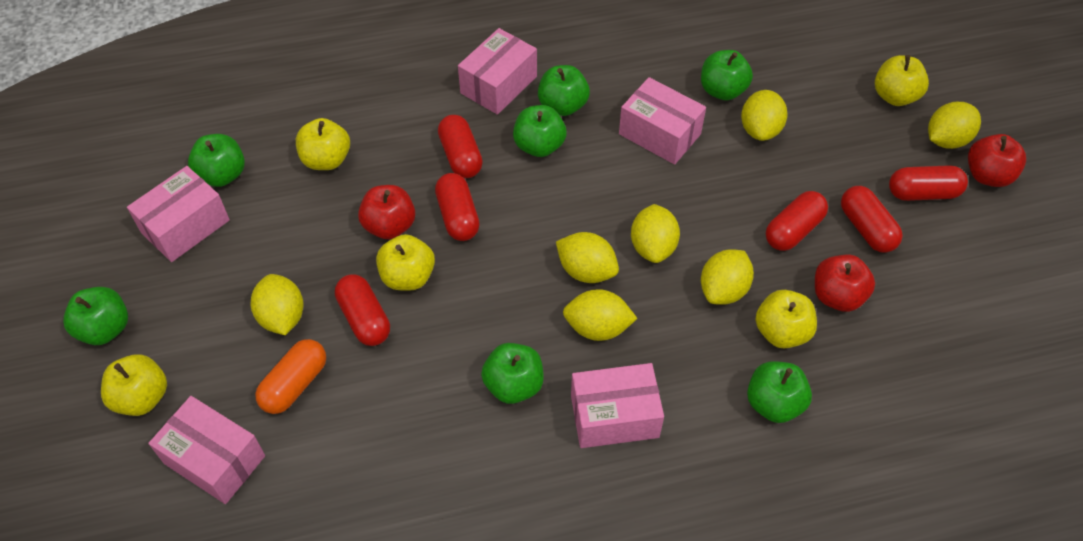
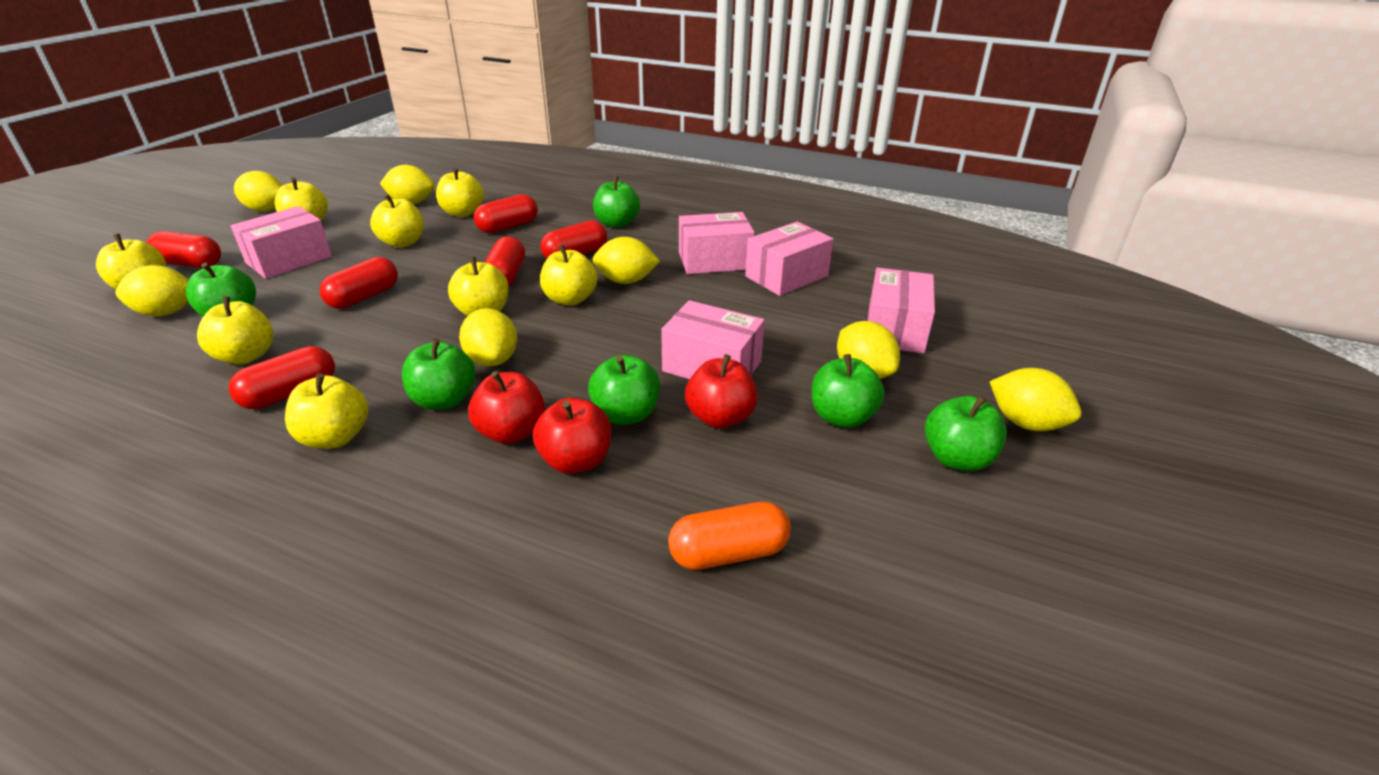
green apple: 7 -> 6
yellow apple: 5 -> 8

